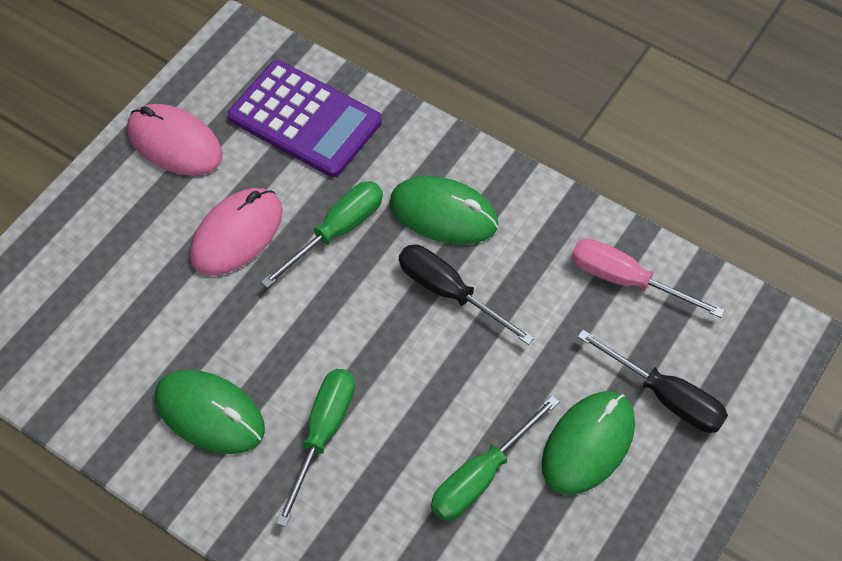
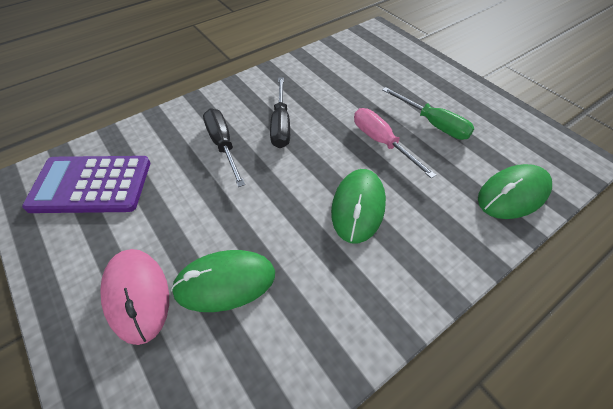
green screwdriver: 3 -> 1
pink mouse: 2 -> 1

